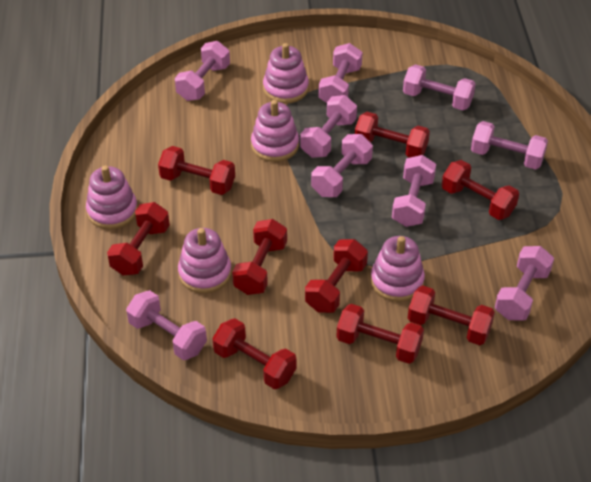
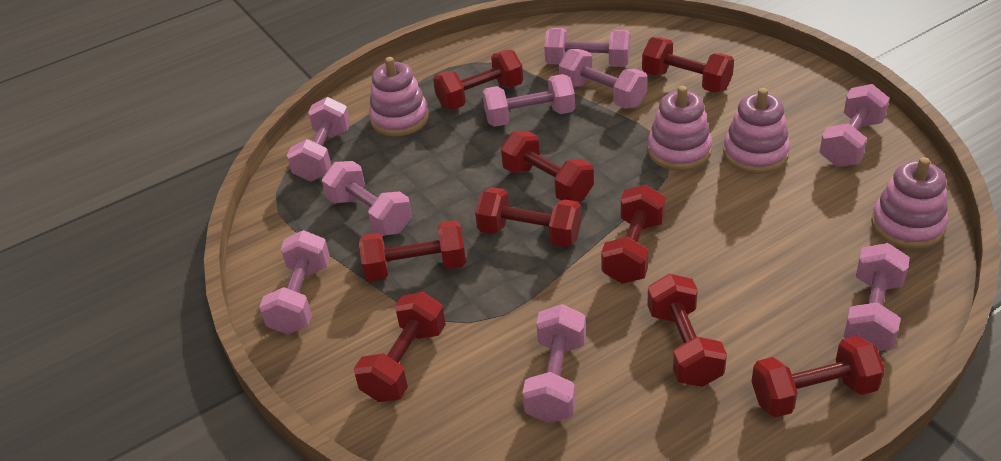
pink stacking toy: 5 -> 4

